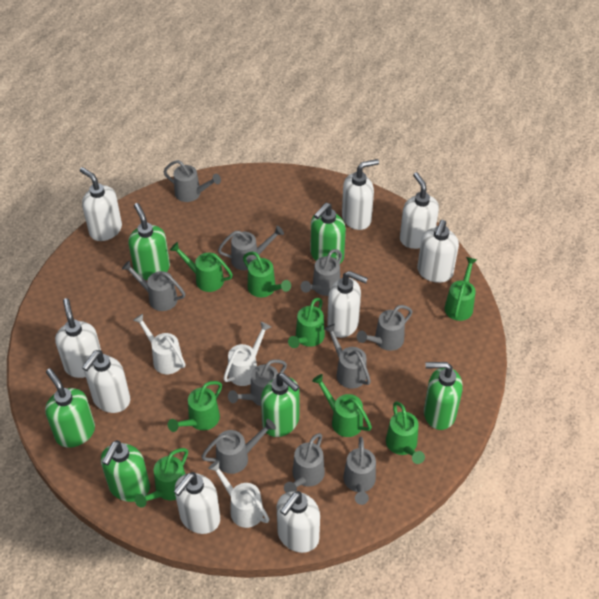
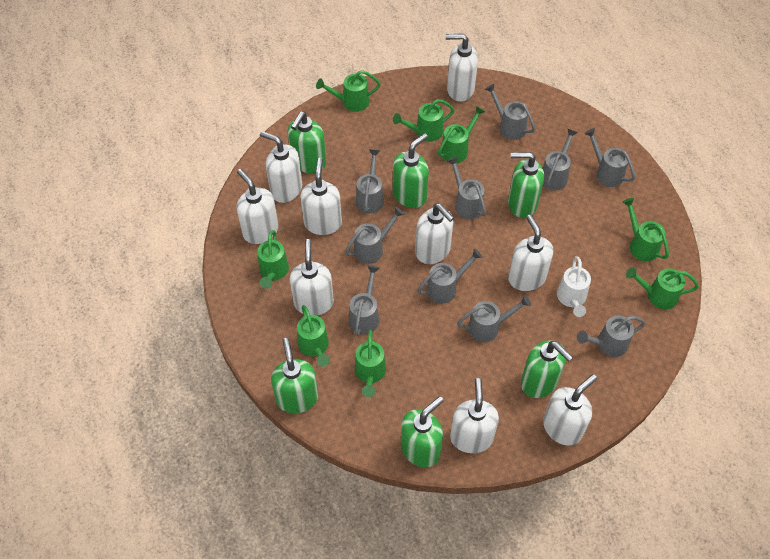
white watering can: 3 -> 1

